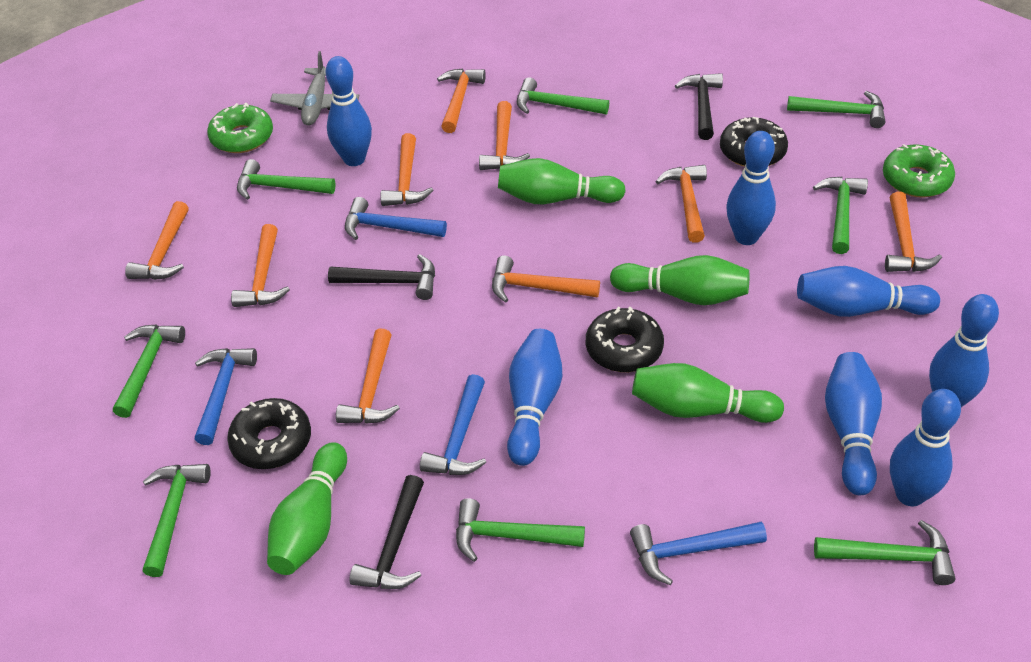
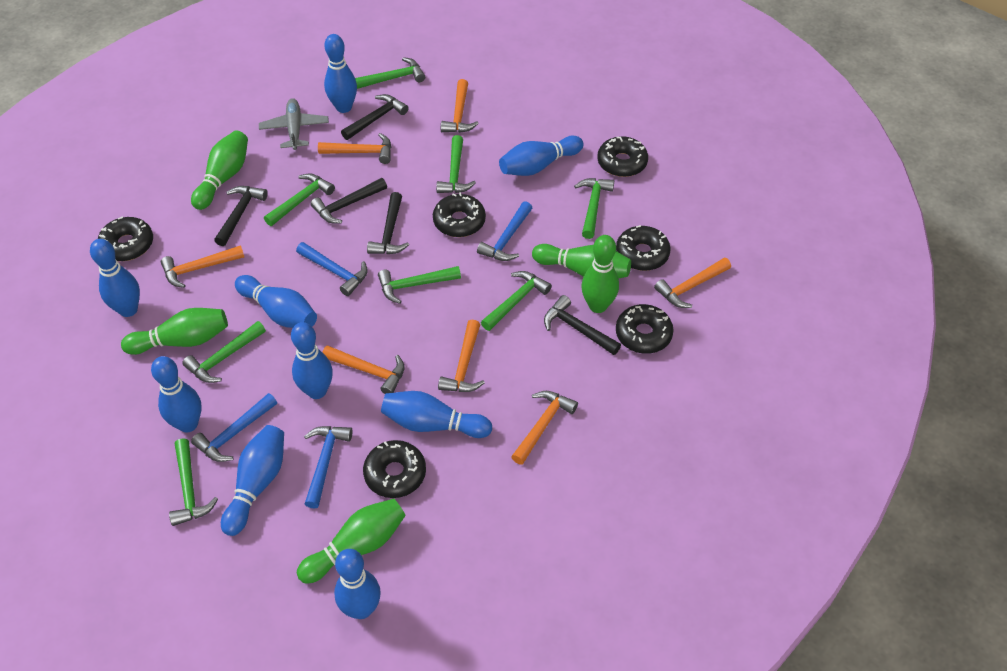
black donut: 3 -> 6
black hammer: 3 -> 5
blue bowling pin: 7 -> 9
green bowling pin: 4 -> 5
green donut: 2 -> 0
orange hammer: 9 -> 7

